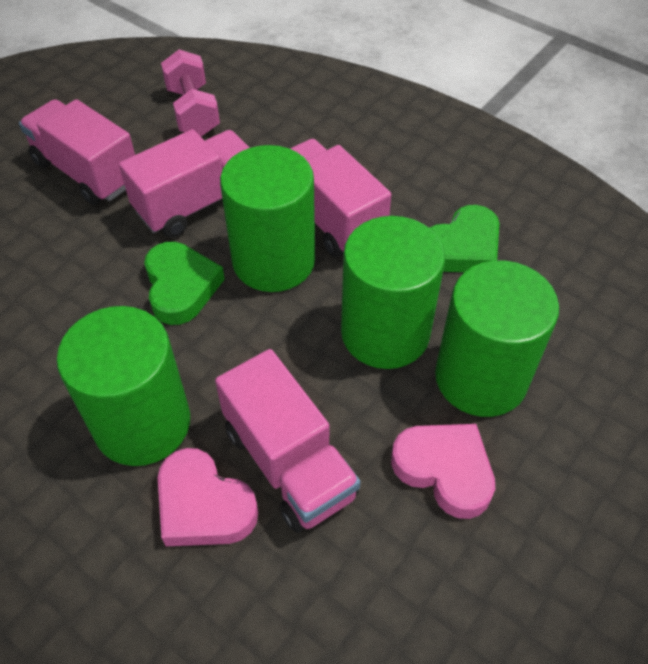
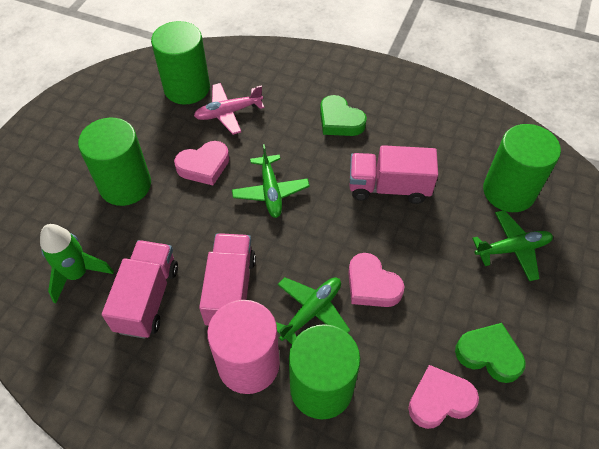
green plane: 0 -> 3
green rocket: 0 -> 1
pink cylinder: 0 -> 1
pink dumbbell: 1 -> 0
pink heart: 2 -> 3
pink plane: 0 -> 1
pink truck: 4 -> 3

